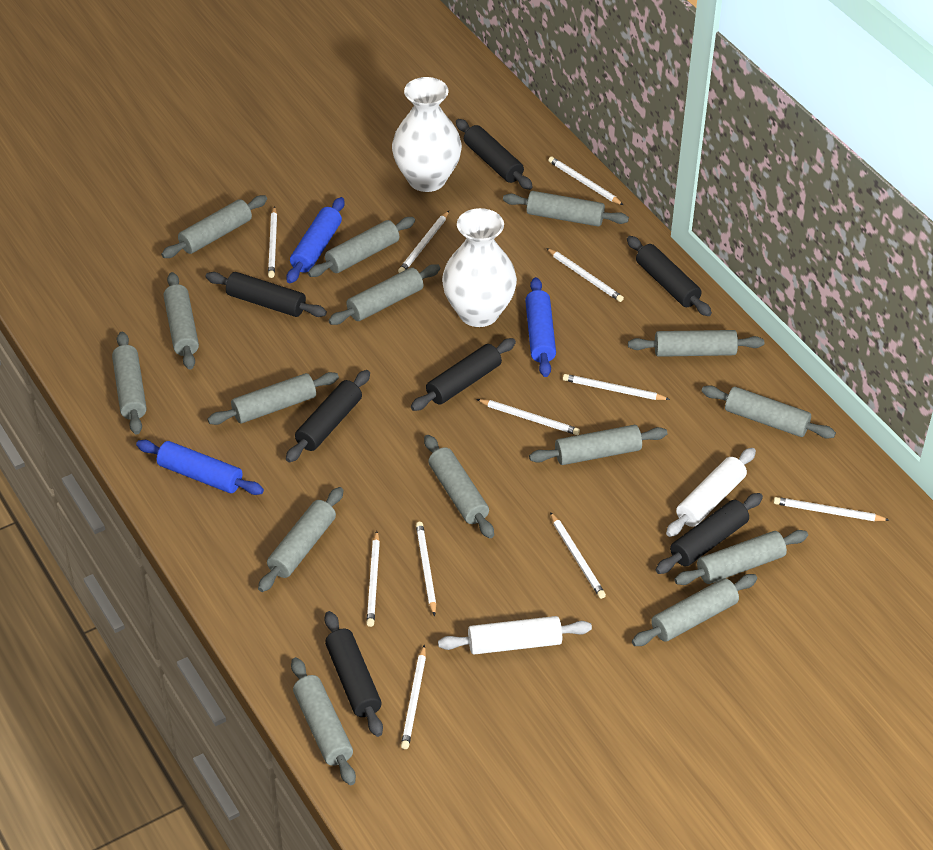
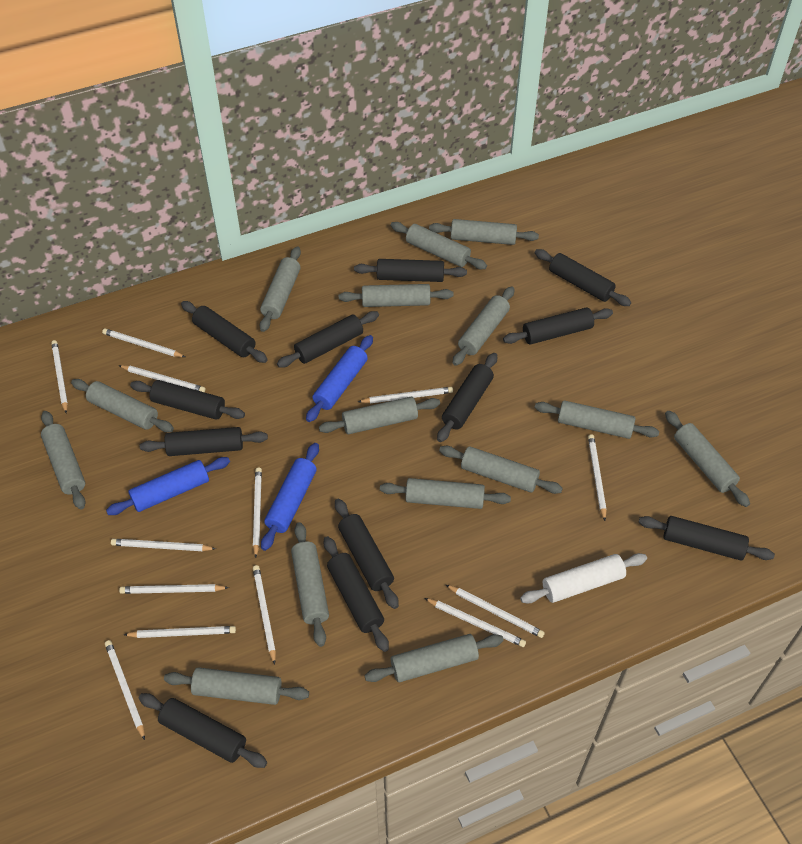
black rolling pin: 7 -> 12
white pencil: 11 -> 13
white rolling pin: 2 -> 1
white vase: 2 -> 0

